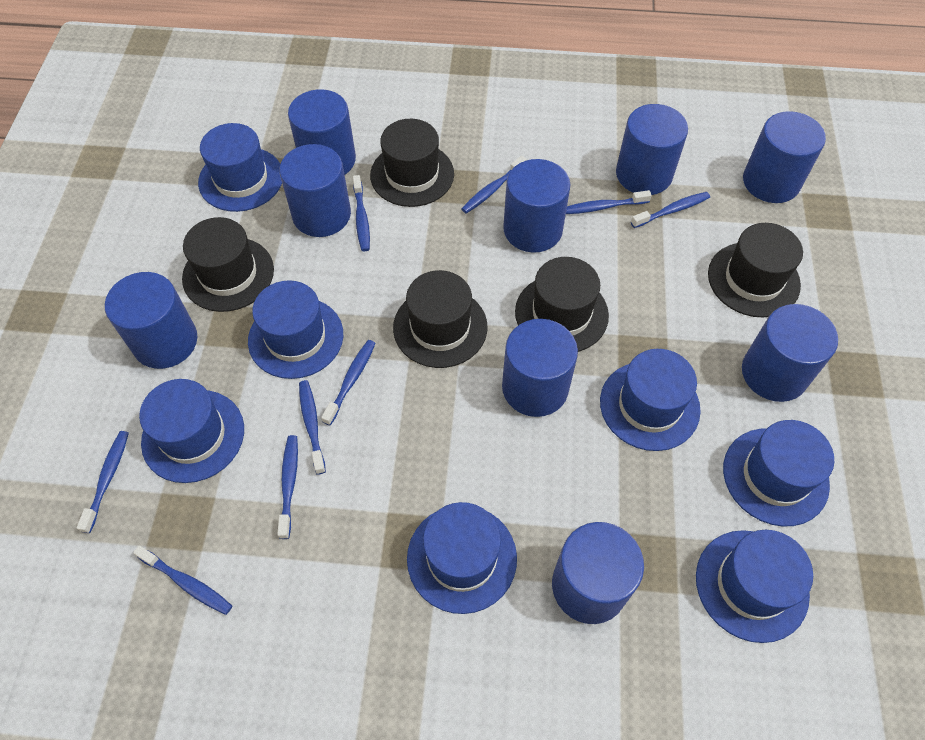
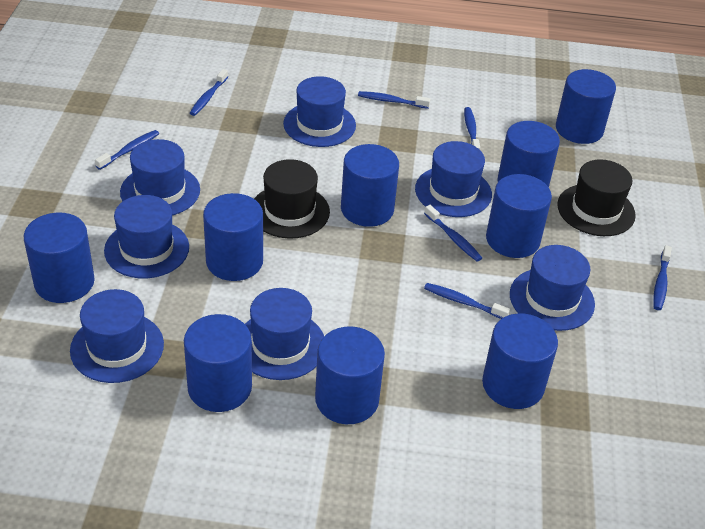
black hat: 5 -> 2
blue toothbrush: 9 -> 7

